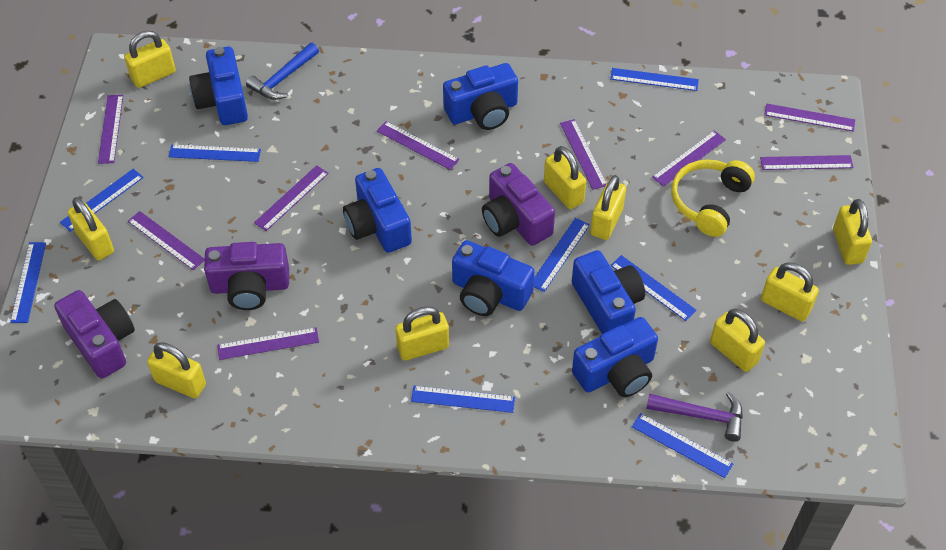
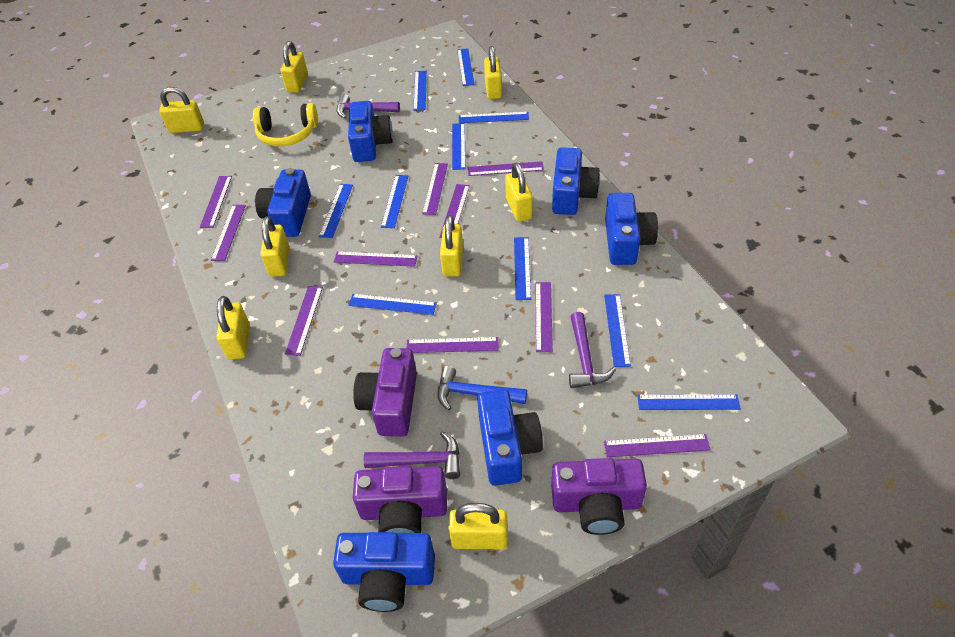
blue ruler: 8 -> 10
purple hammer: 1 -> 3
purple ruler: 9 -> 10
yellow padlock: 9 -> 8

